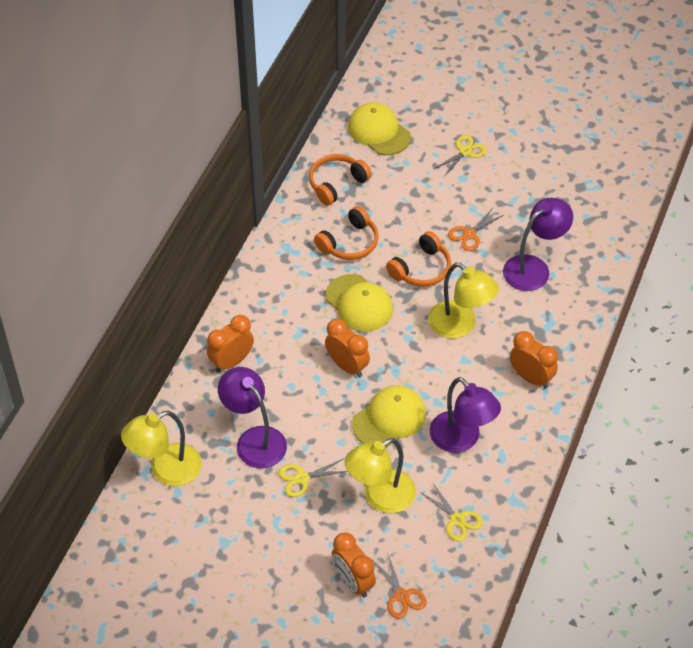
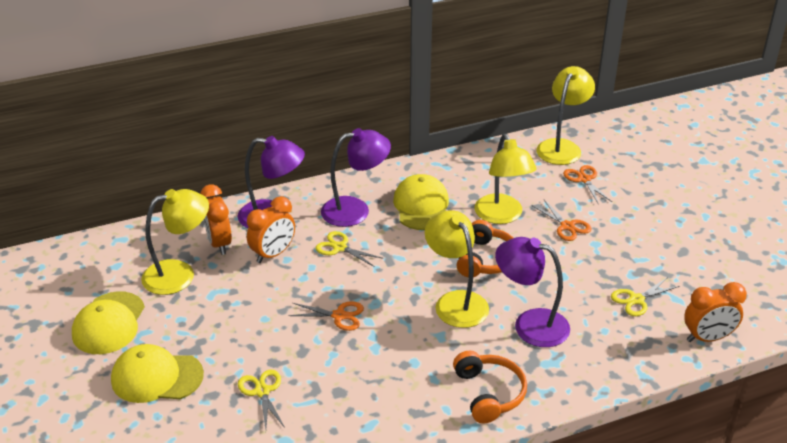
orange clock: 4 -> 3
orange headphones: 3 -> 2
orange scissors: 2 -> 3
yellow lamp: 3 -> 4

